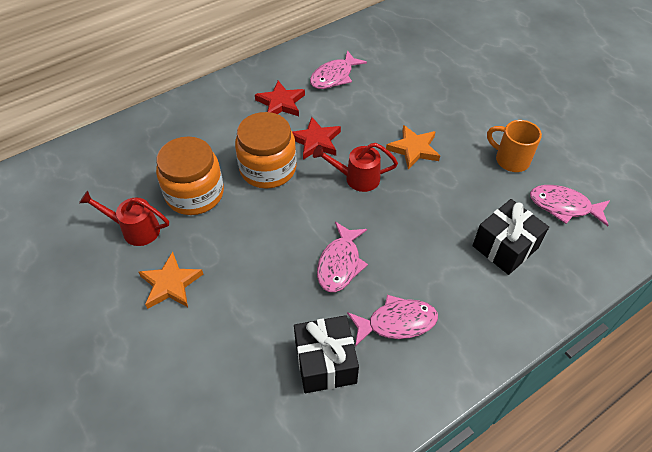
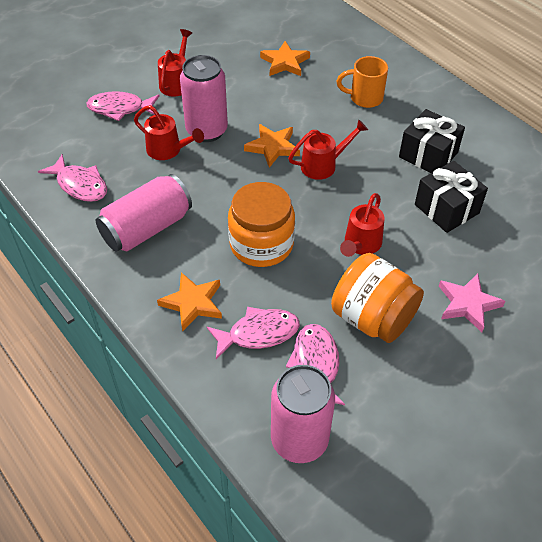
orange star: 2 -> 3
pink can: 0 -> 3
pink star: 0 -> 1
red star: 2 -> 0
red watering can: 2 -> 4

